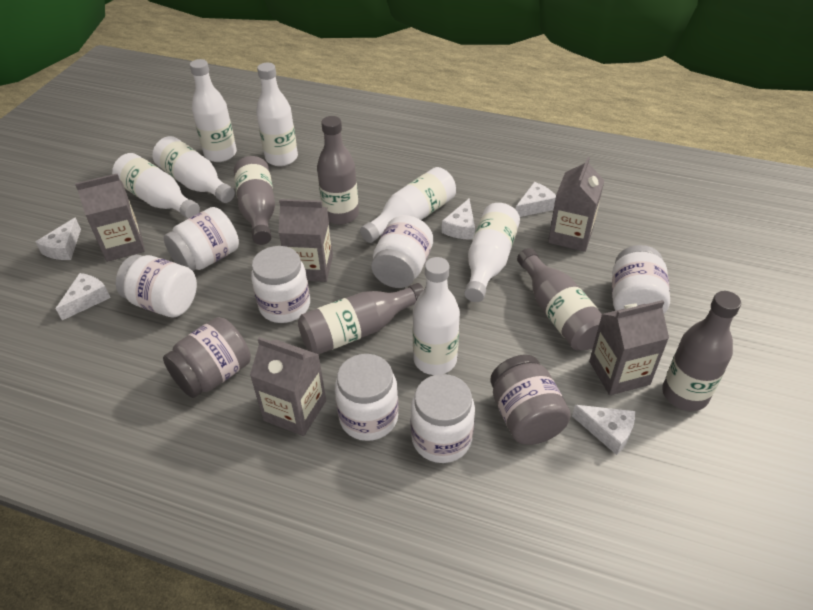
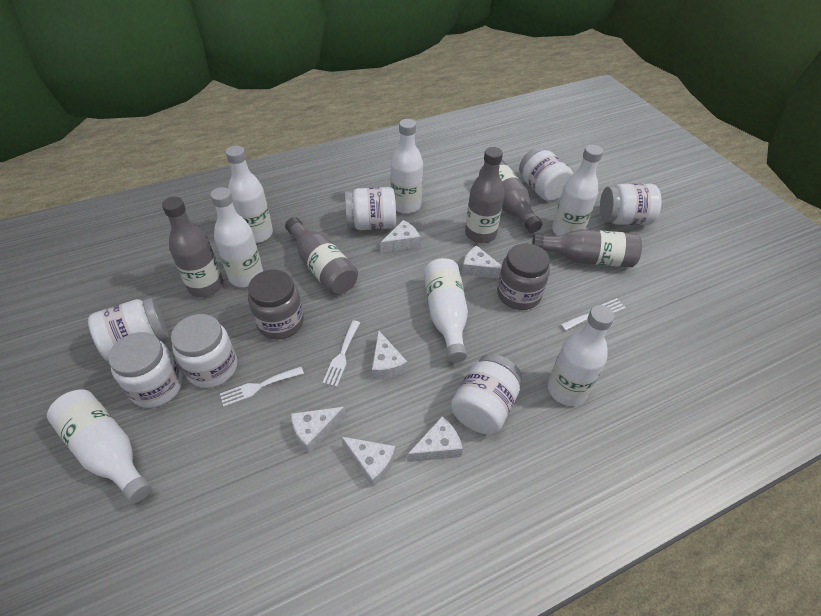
grey carton: 5 -> 0
white cheese: 5 -> 6
white fork: 0 -> 3

